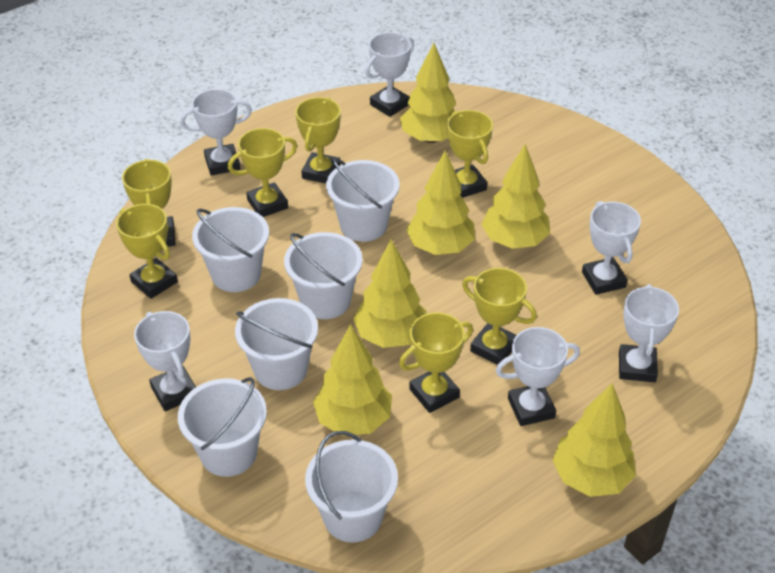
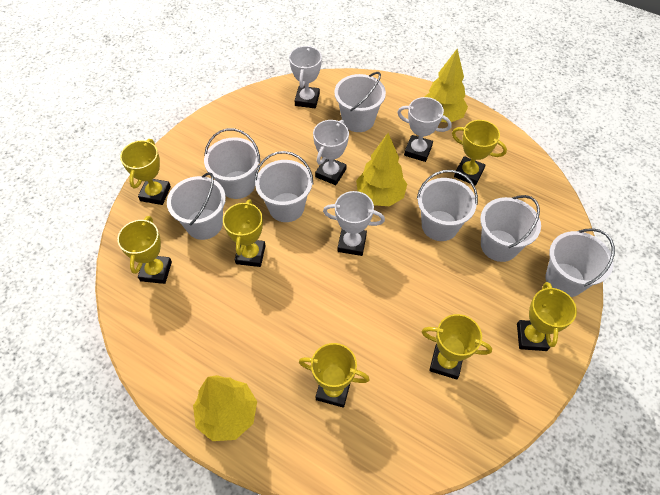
white bucket: 6 -> 7
white trophy: 6 -> 4
yellow tree: 6 -> 3

